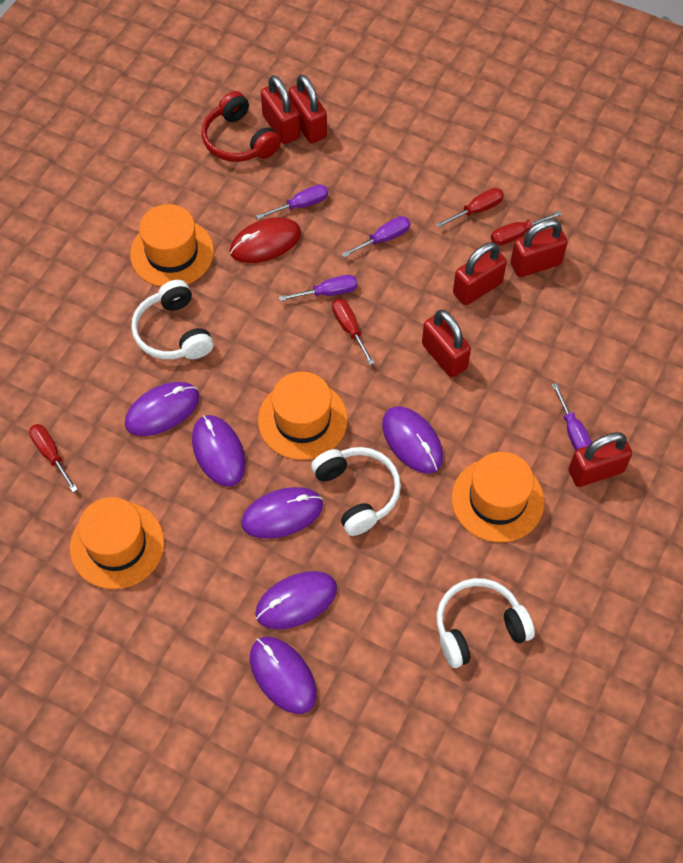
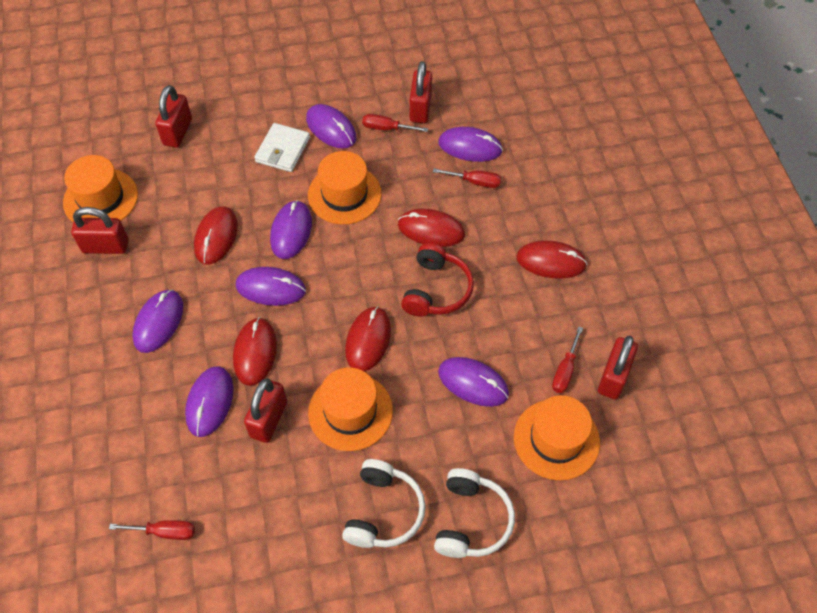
purple mouse: 6 -> 7
purple screwdriver: 4 -> 0
red mouse: 1 -> 5
red padlock: 6 -> 5
white headphones: 3 -> 2
white wallet: 0 -> 1

